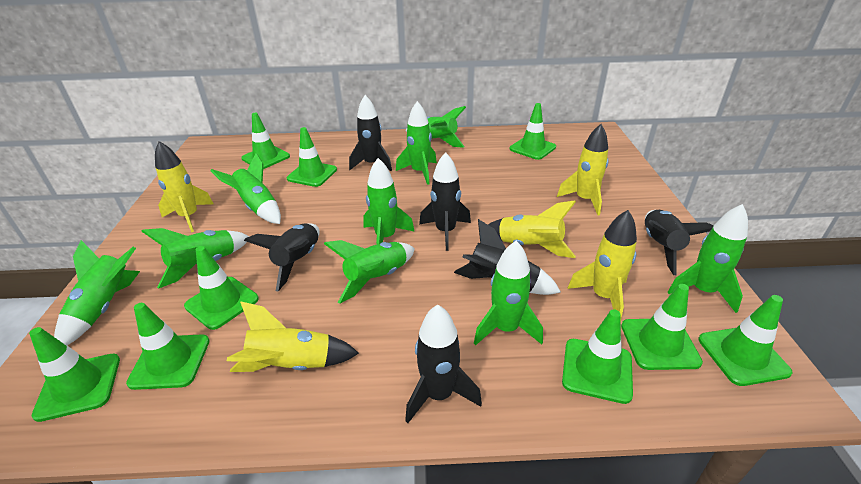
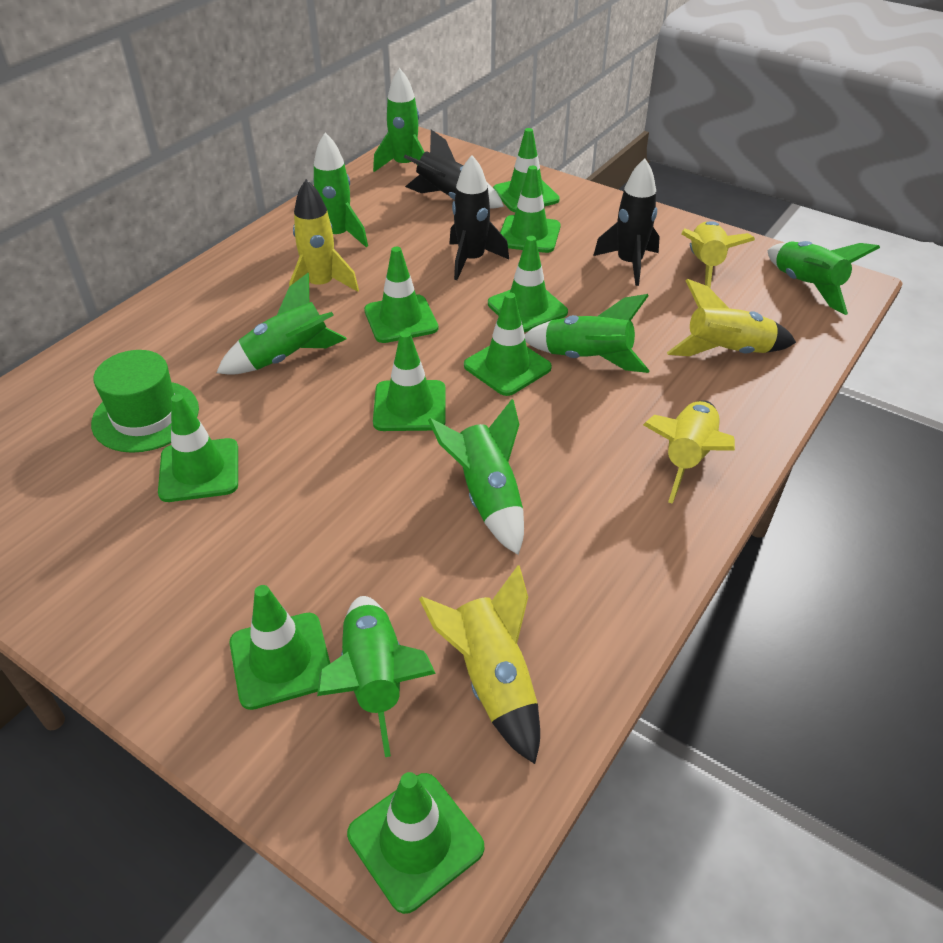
black rocket: 6 -> 3
green hat: 0 -> 1
green rocket: 9 -> 7

